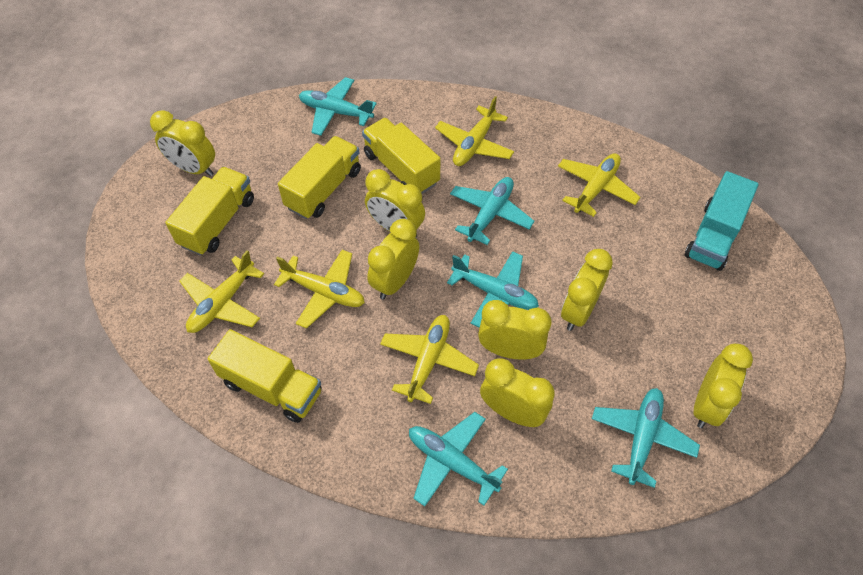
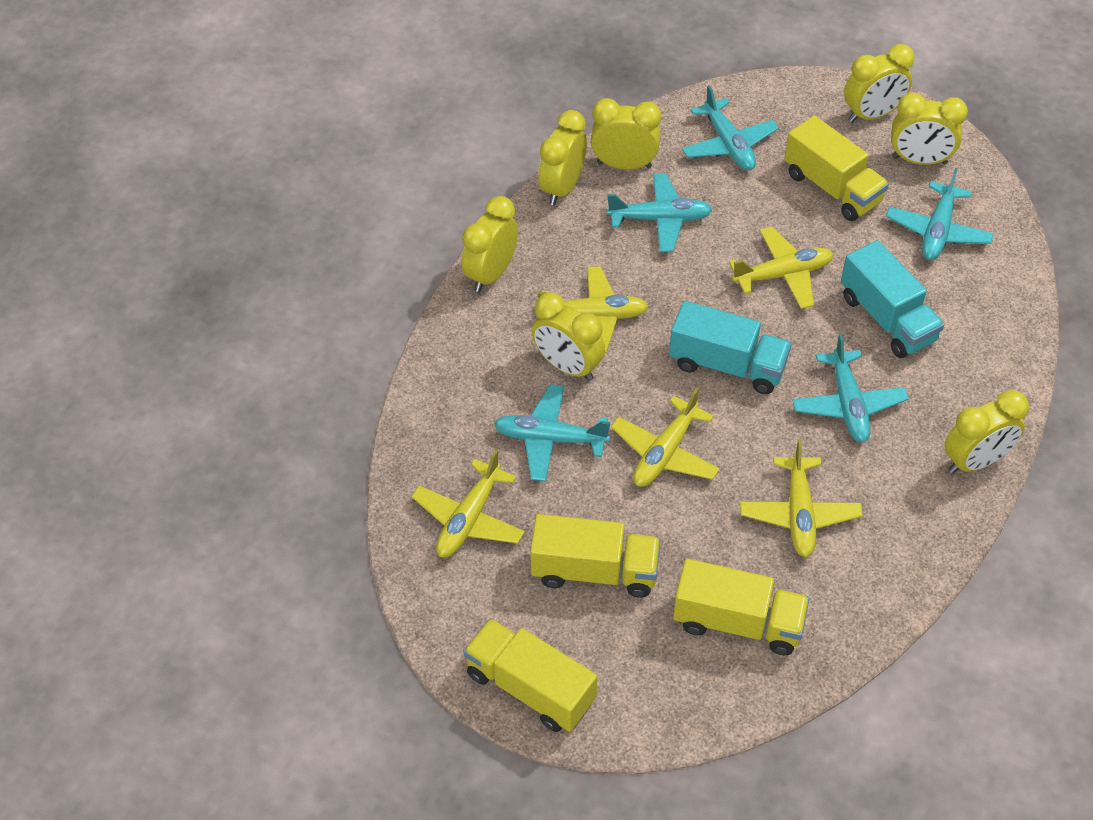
turquoise truck: 1 -> 2

